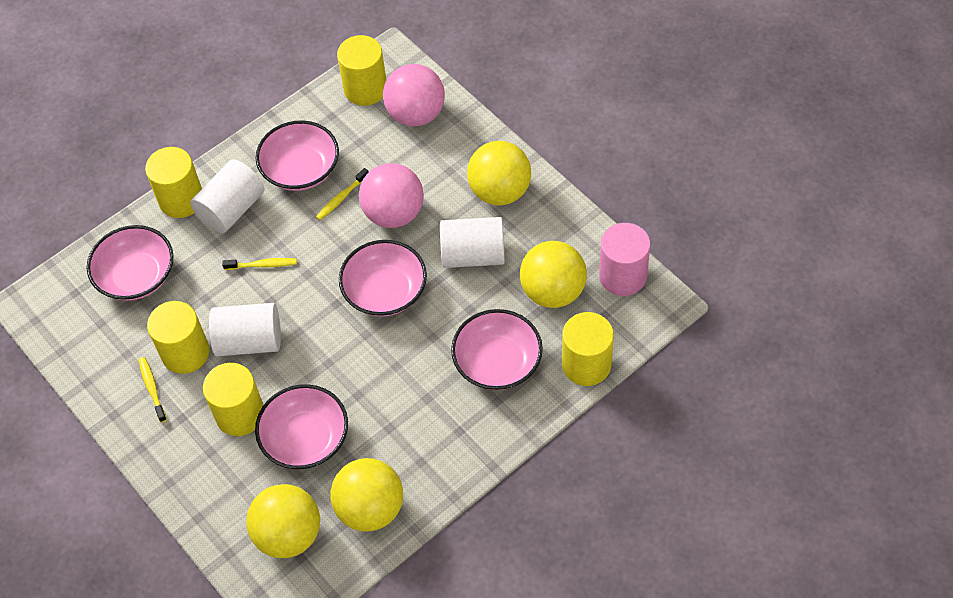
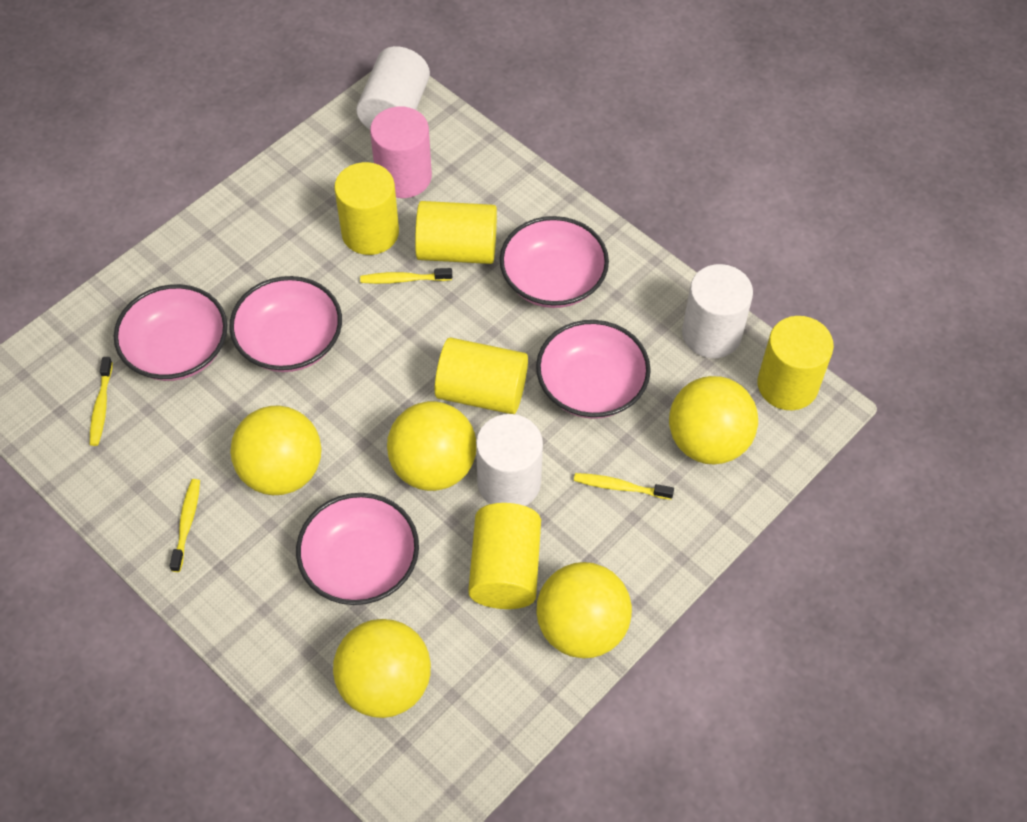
pink ball: 2 -> 0
yellow ball: 4 -> 5
yellow toothbrush: 3 -> 4

